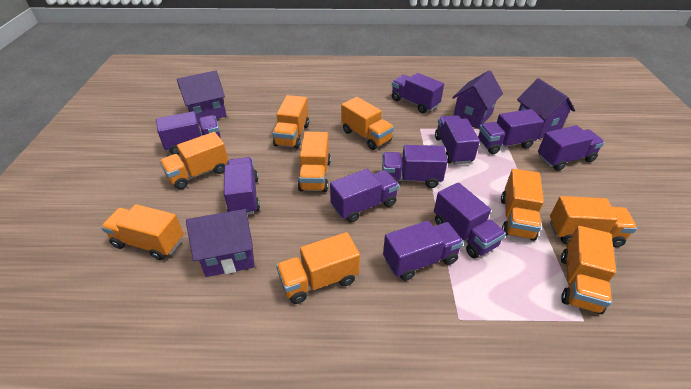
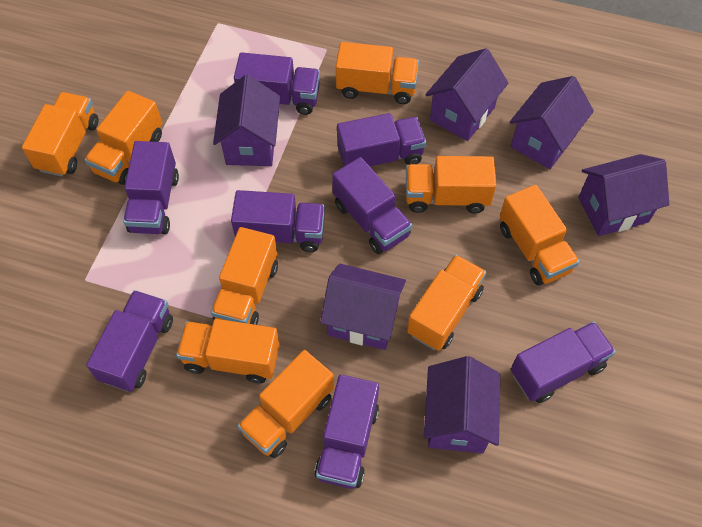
purple house: 4 -> 6
purple truck: 10 -> 8

